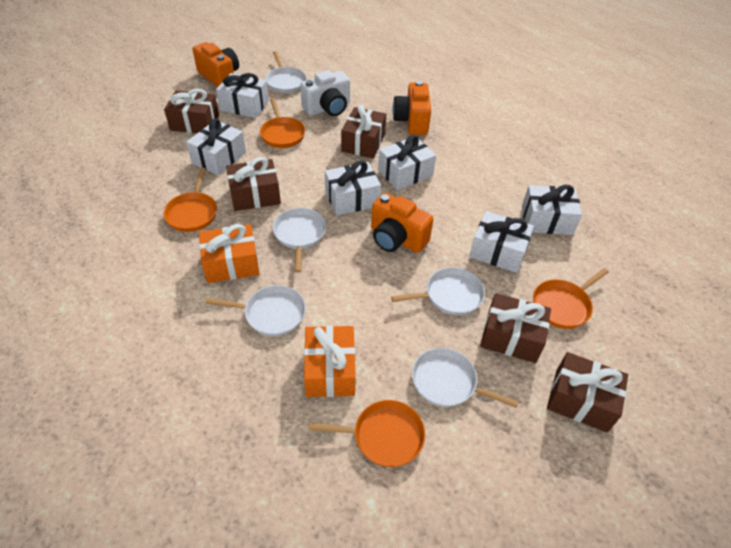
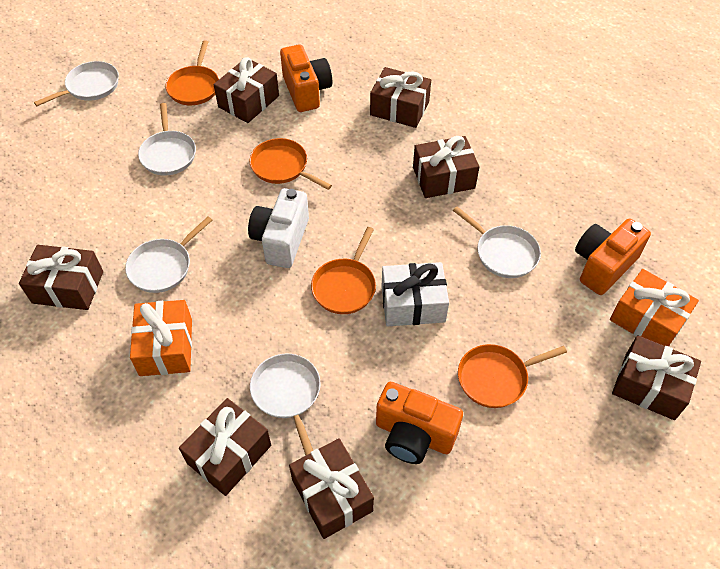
brown gift: 5 -> 7
white gift: 6 -> 1

